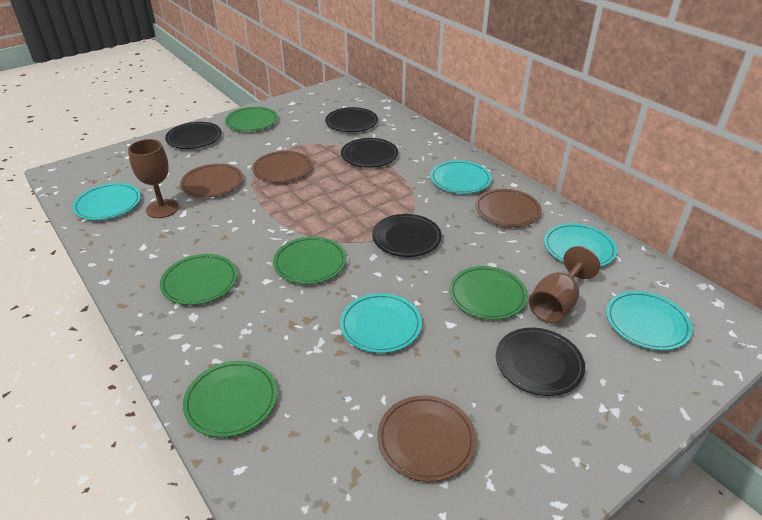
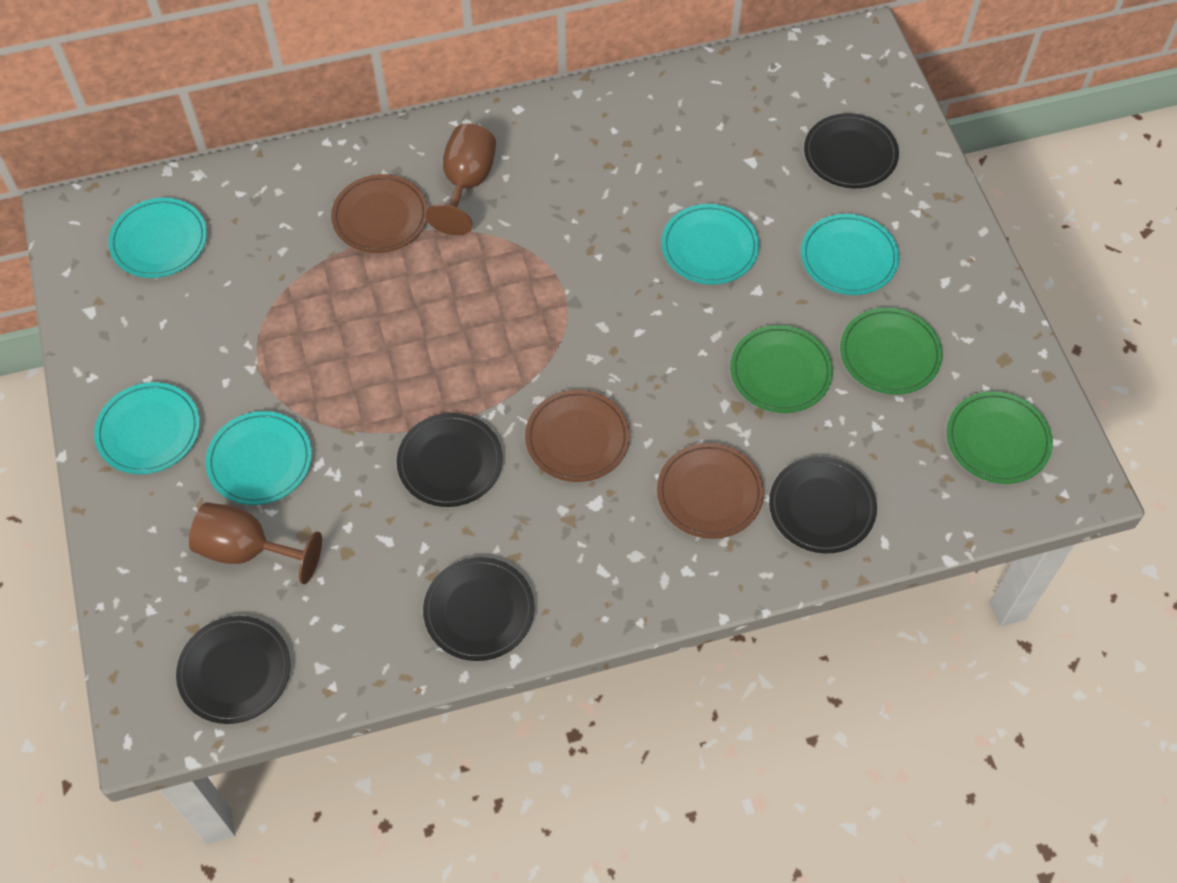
brown plate: 4 -> 3
green plate: 5 -> 3

